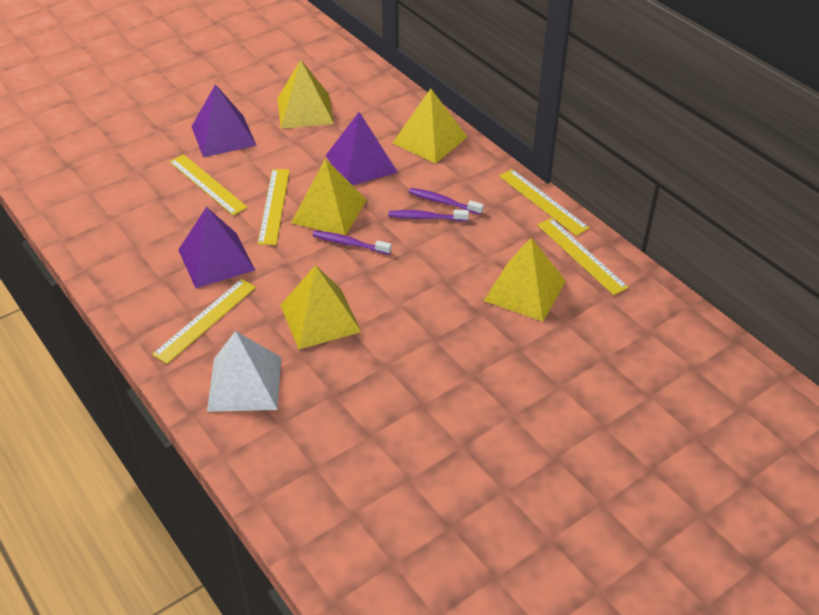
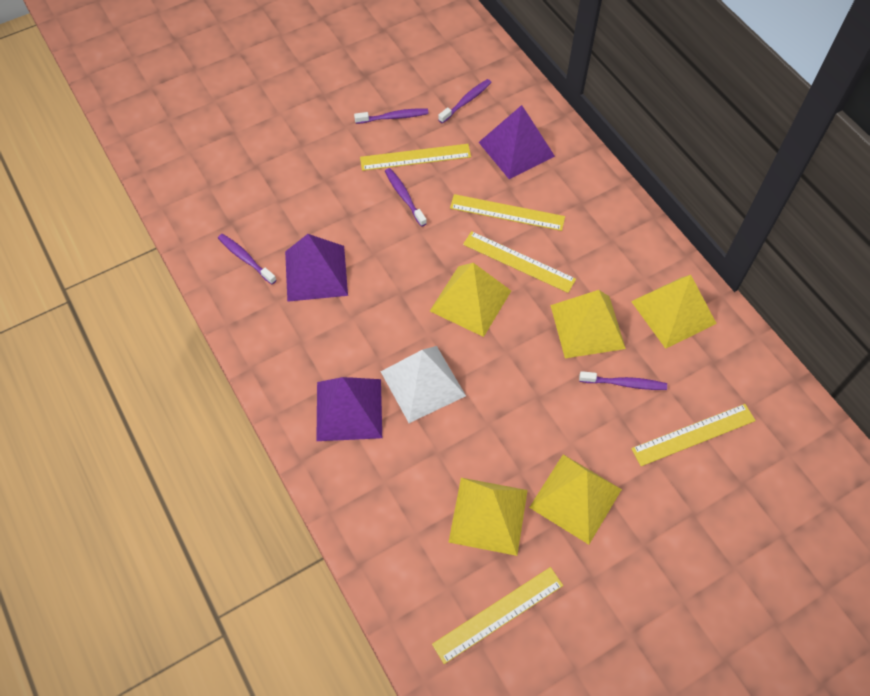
purple toothbrush: 3 -> 5

